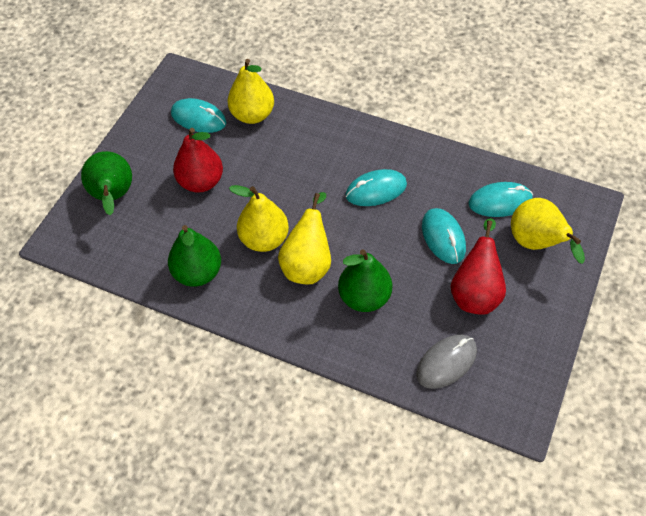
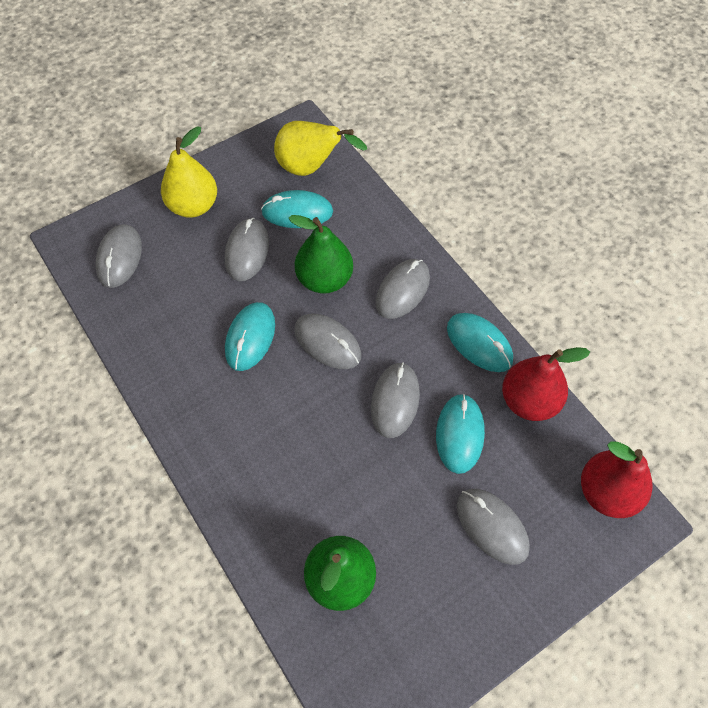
green pear: 3 -> 2
grey mouse: 1 -> 6
yellow pear: 4 -> 2

